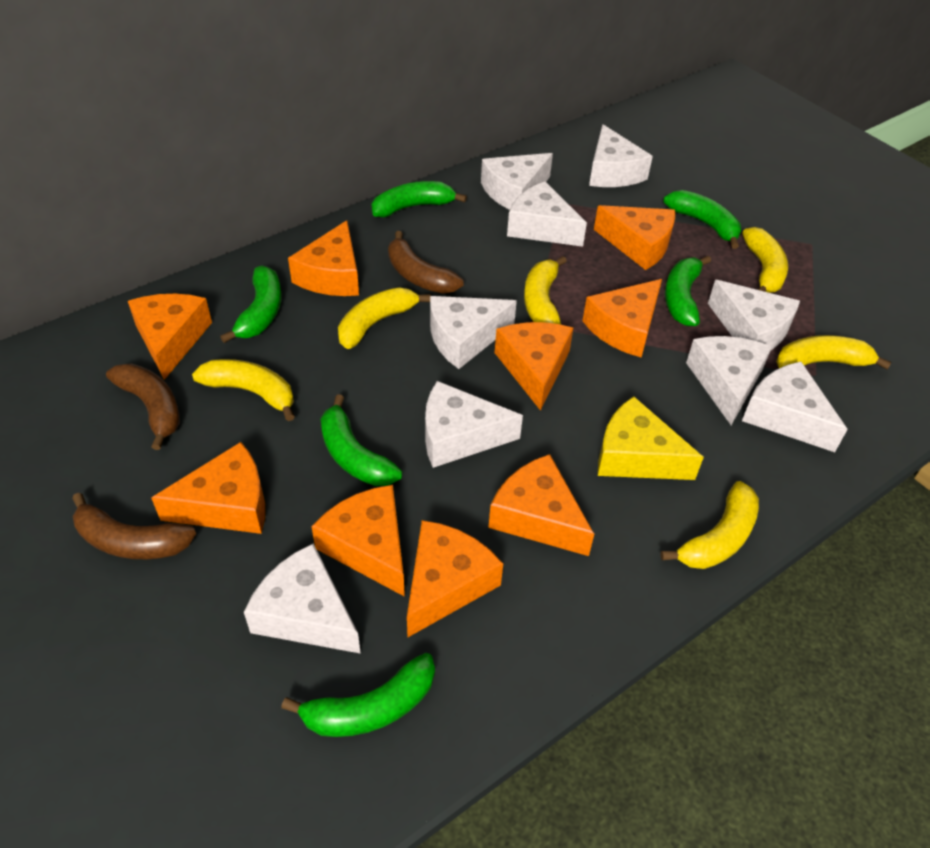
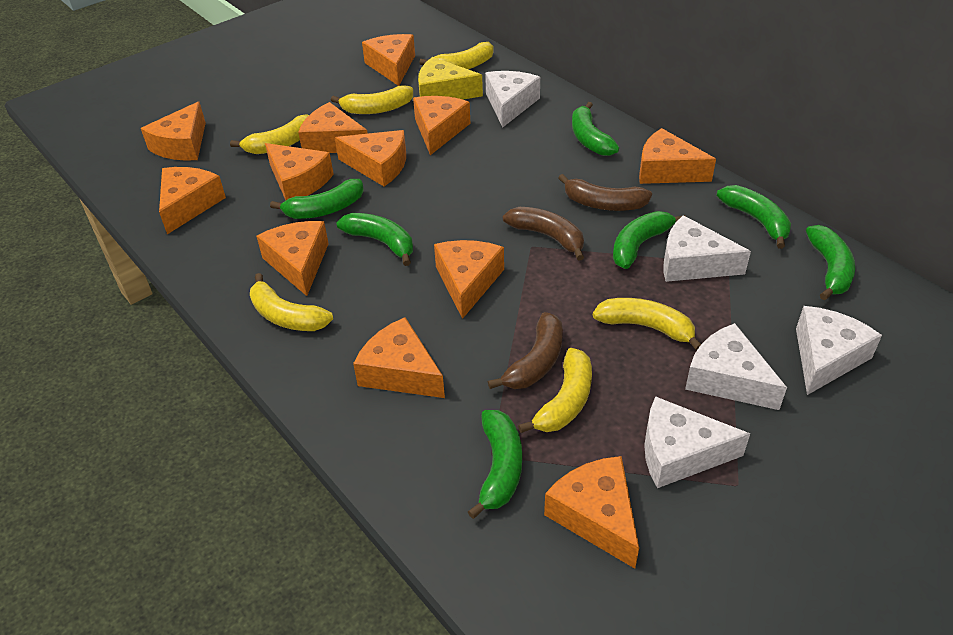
green banana: 6 -> 7
orange cheese: 9 -> 12
white cheese: 9 -> 5

